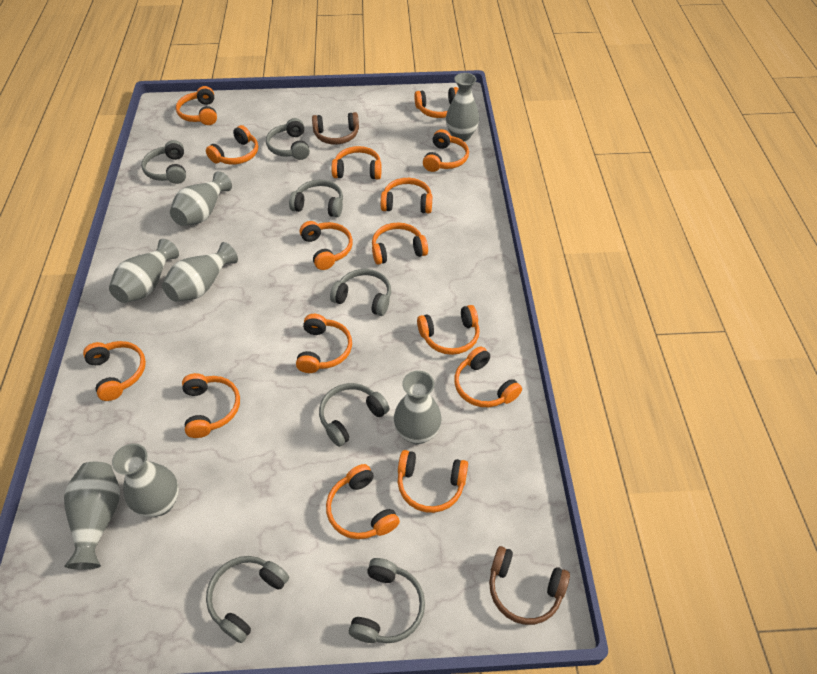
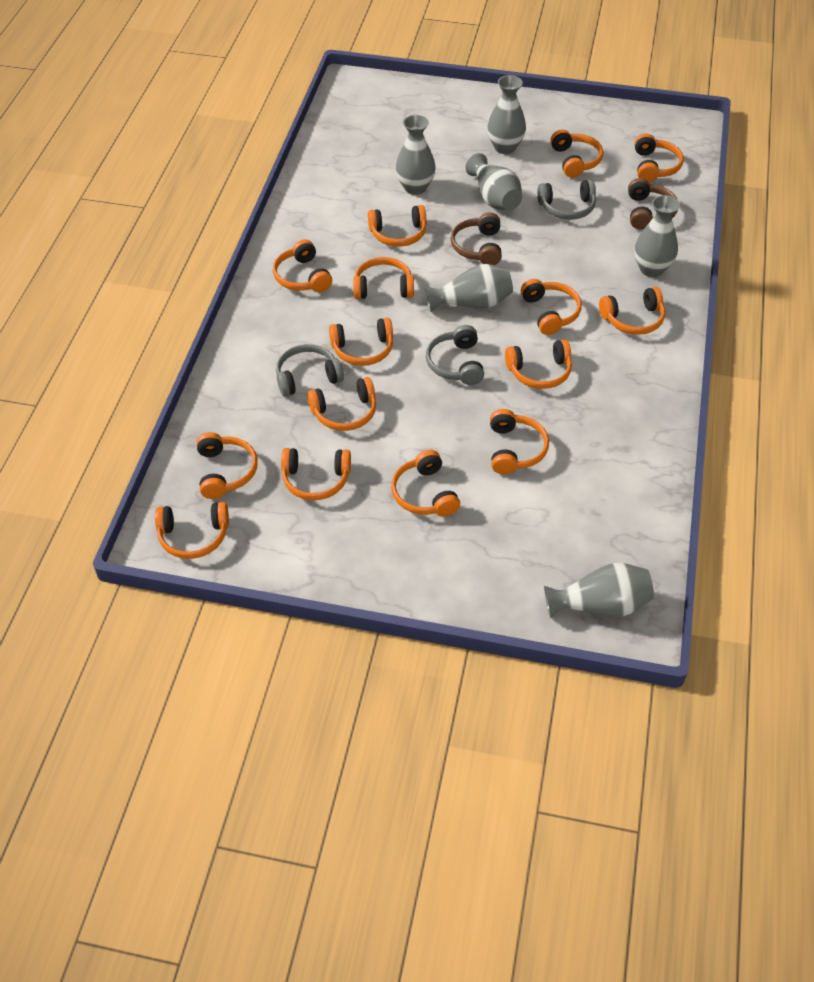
grey headphones: 7 -> 3
grey vase: 7 -> 6

